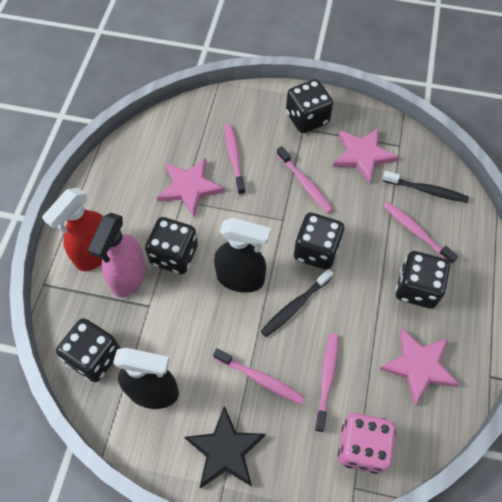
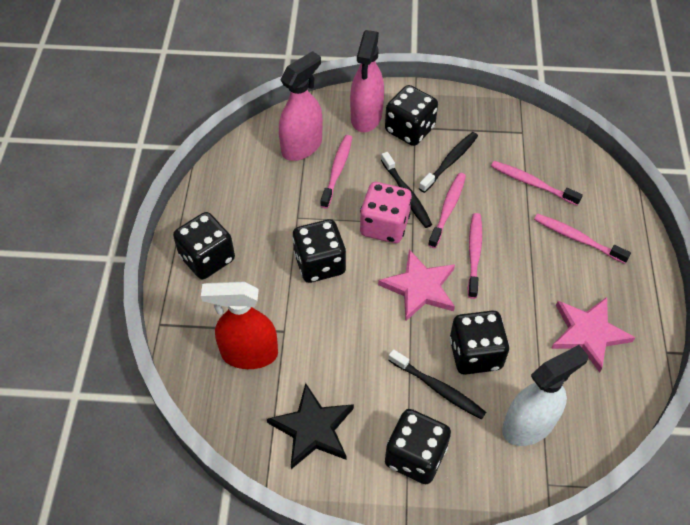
black spray bottle: 2 -> 0
black toothbrush: 2 -> 3
pink spray bottle: 1 -> 2
pink star: 3 -> 2
white spray bottle: 0 -> 1

